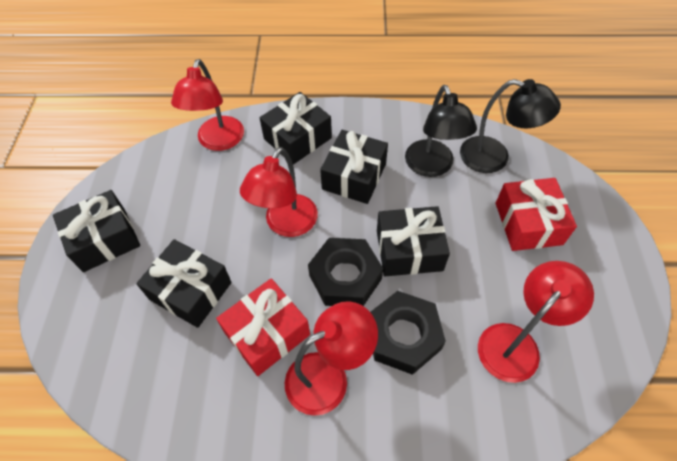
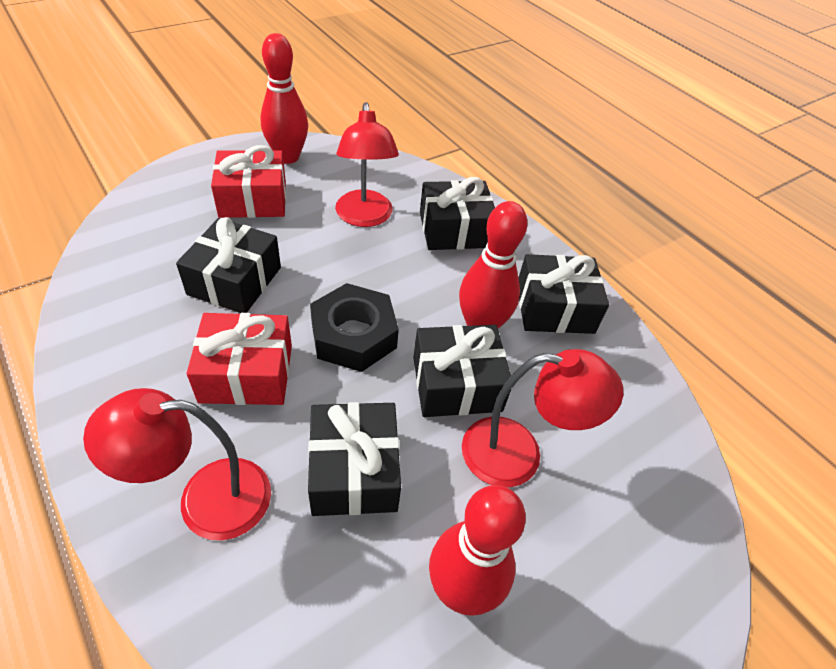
black lamp: 2 -> 0
black nut: 2 -> 1
red bowling pin: 0 -> 3
red lamp: 4 -> 3

